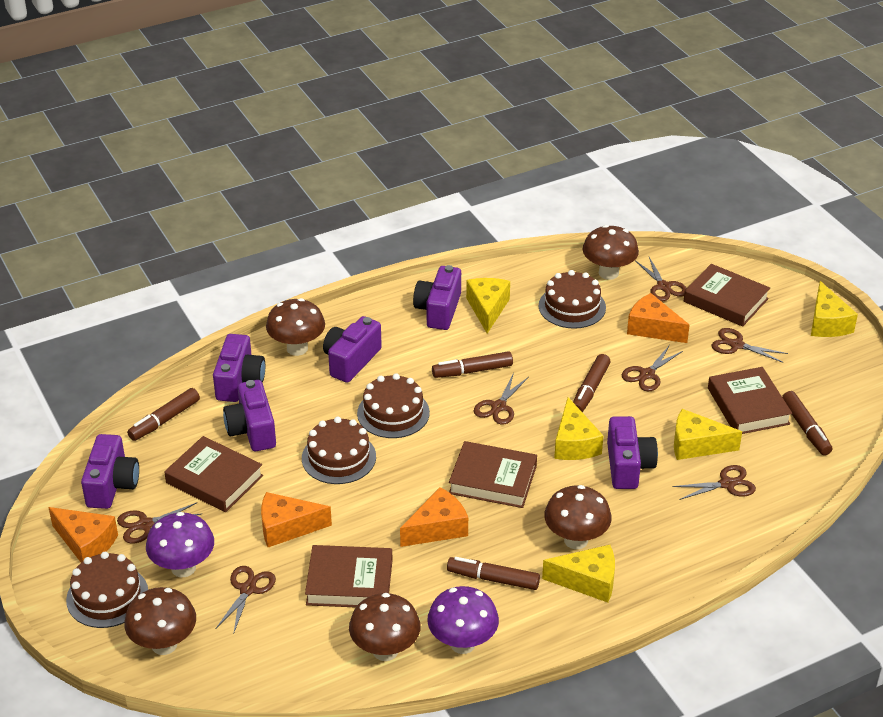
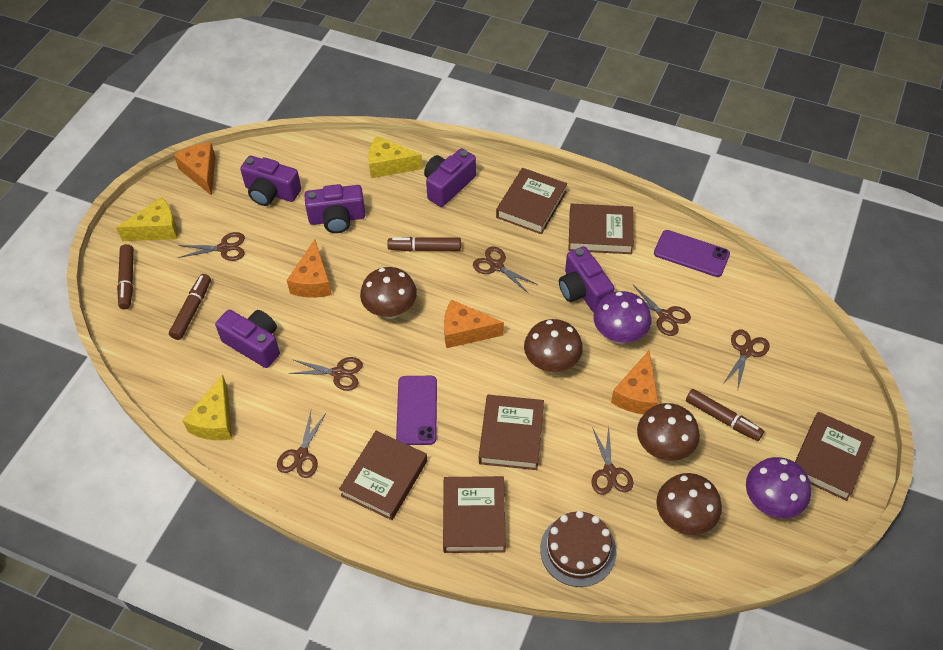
brown book: 5 -> 6
brown cake: 4 -> 1
brown marker: 5 -> 4
brown mushroom: 5 -> 4
purple camera: 6 -> 5
purple phone: 0 -> 2
yellow cheese: 5 -> 3

